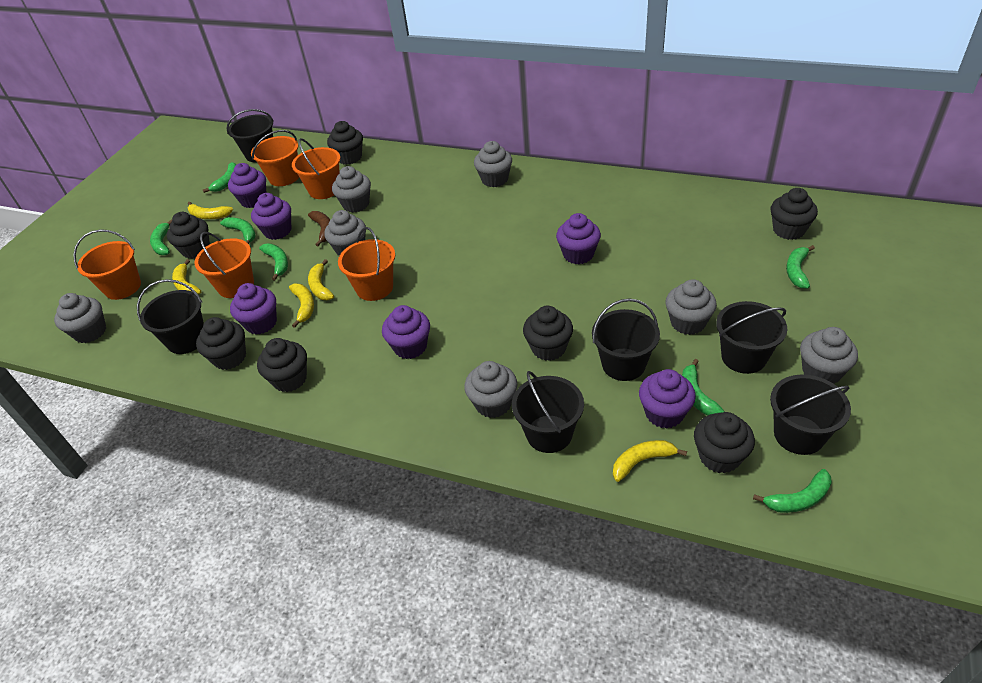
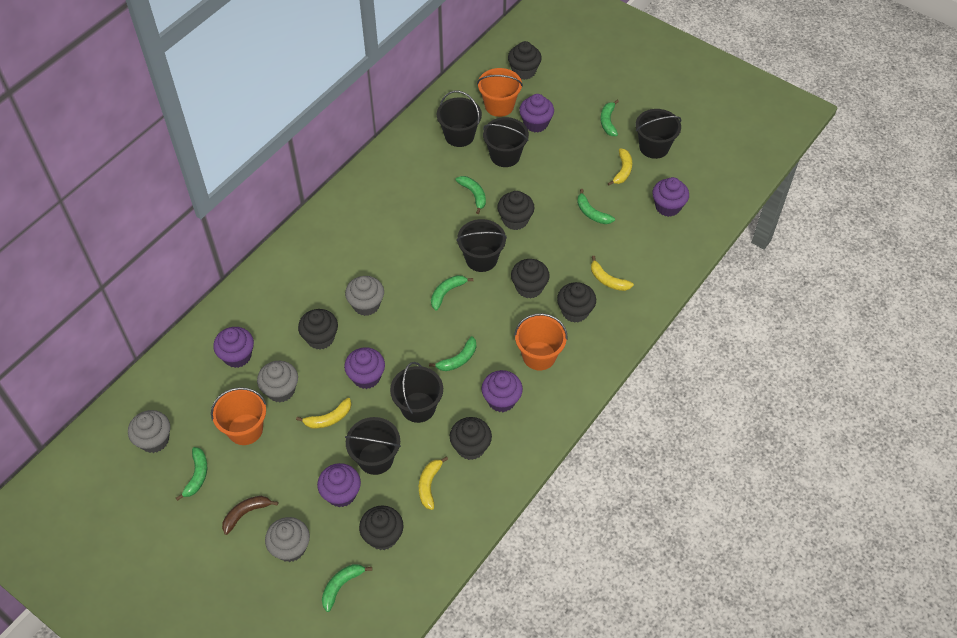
grey cupcake: 7 -> 4
orange bucket: 5 -> 3
yellow banana: 5 -> 4

